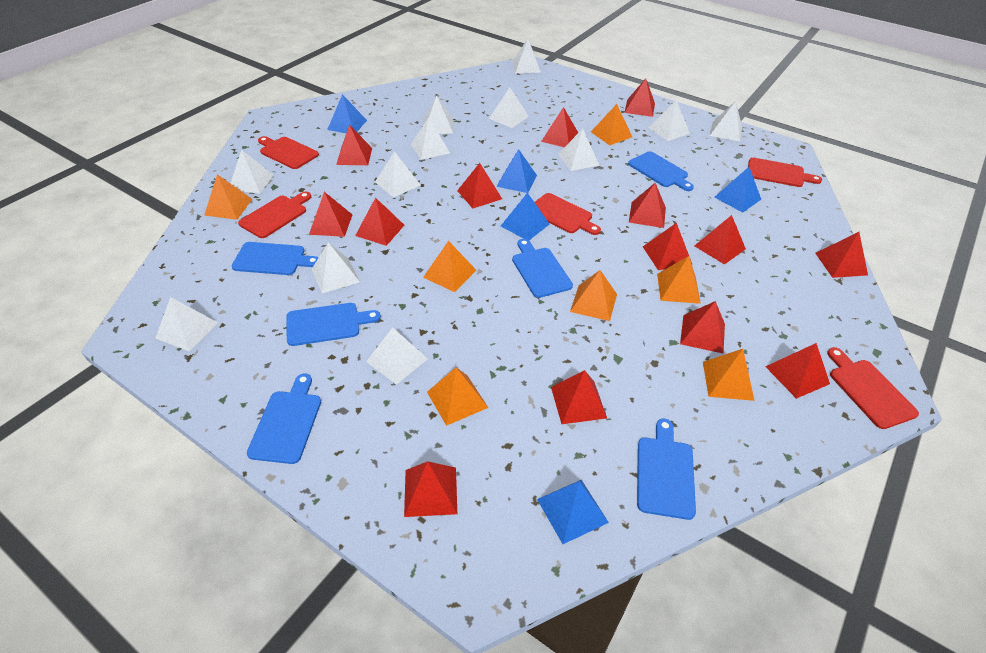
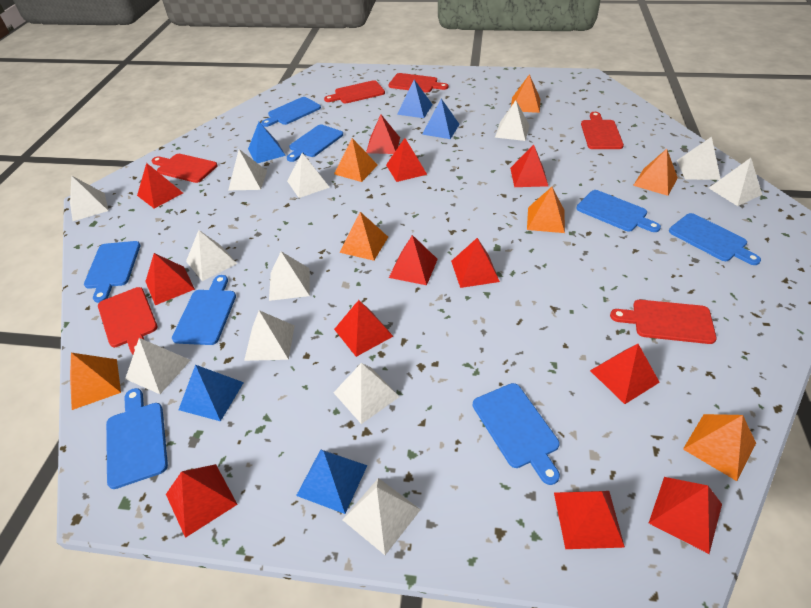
blue cutting board: 6 -> 8
red cutting board: 5 -> 6
red pyramid: 14 -> 12

